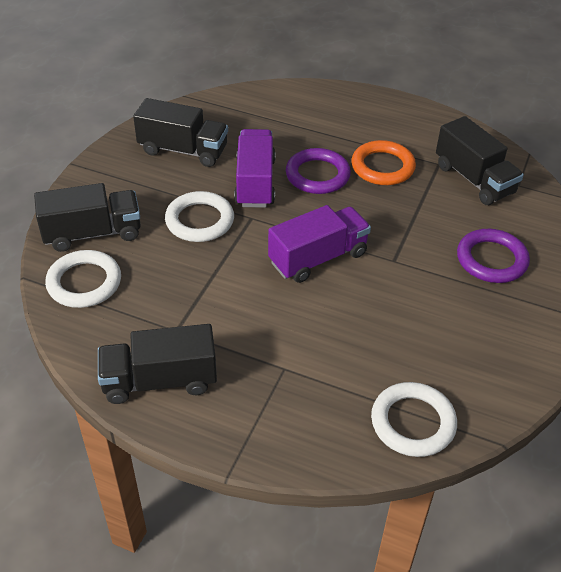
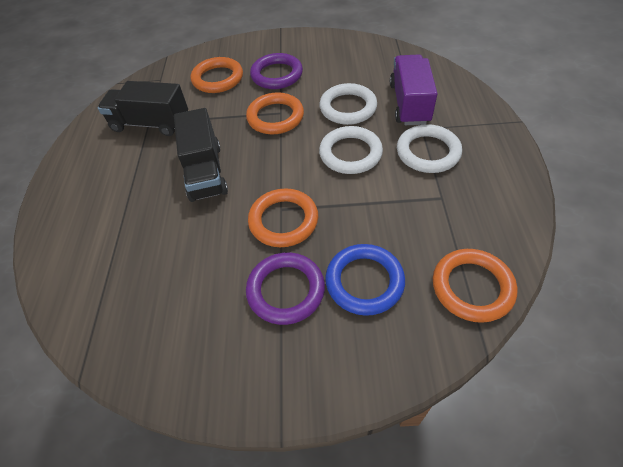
black truck: 4 -> 2
blue ring: 0 -> 1
orange ring: 1 -> 4
purple truck: 2 -> 1

